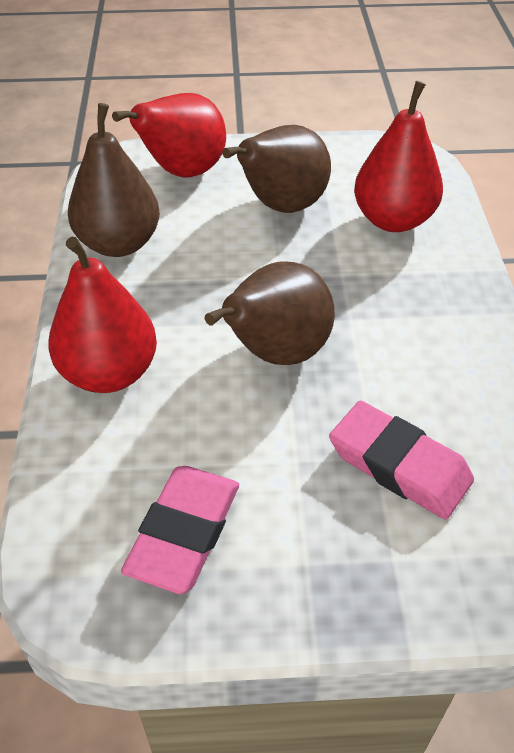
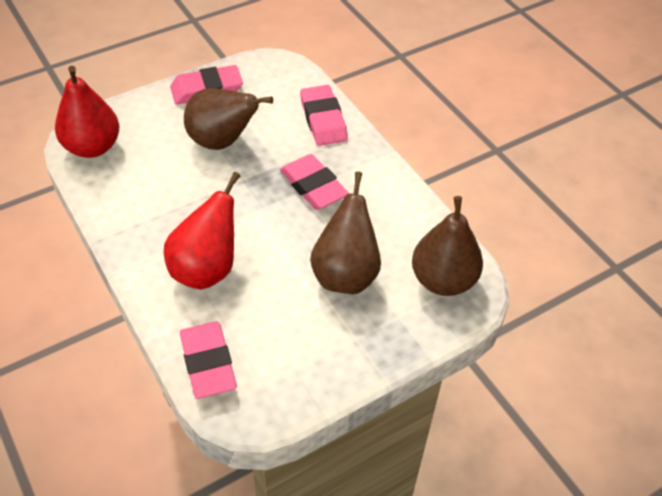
pink eraser: 2 -> 4
red pear: 3 -> 2

